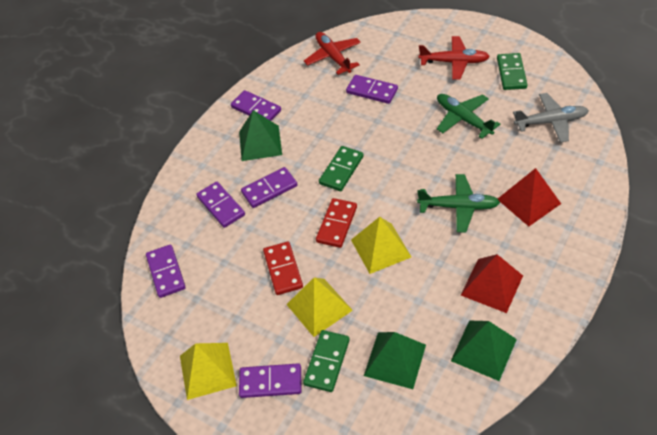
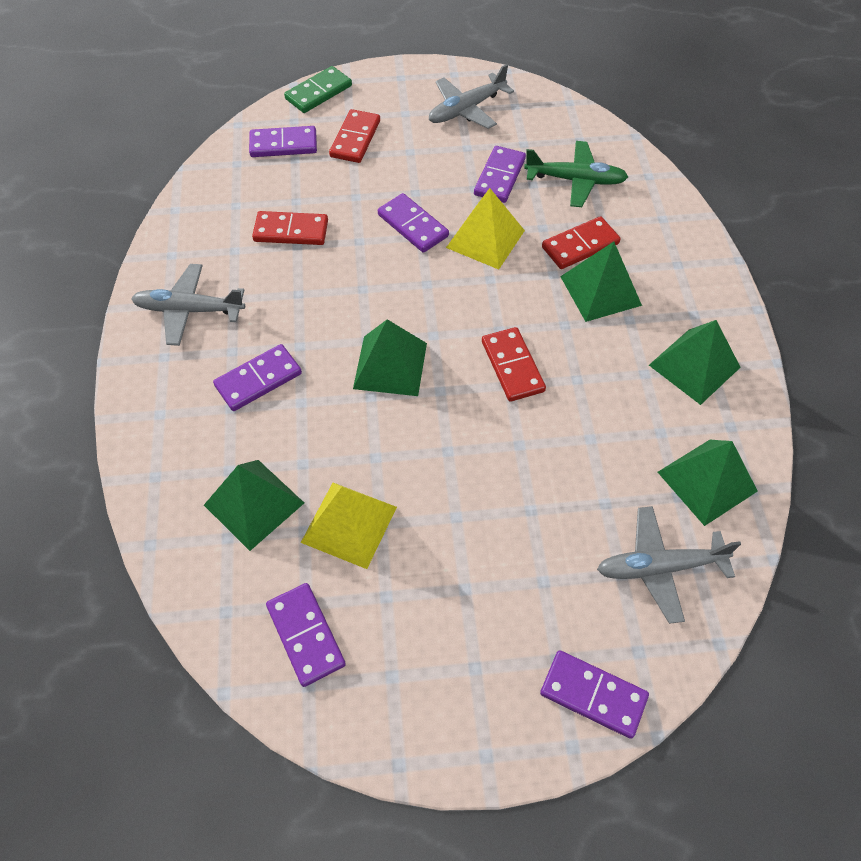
green domino: 3 -> 1
green plane: 2 -> 1
green pyramid: 3 -> 5
grey plane: 1 -> 3
red domino: 2 -> 4
red plane: 2 -> 0
red pyramid: 2 -> 0
yellow pyramid: 3 -> 2

